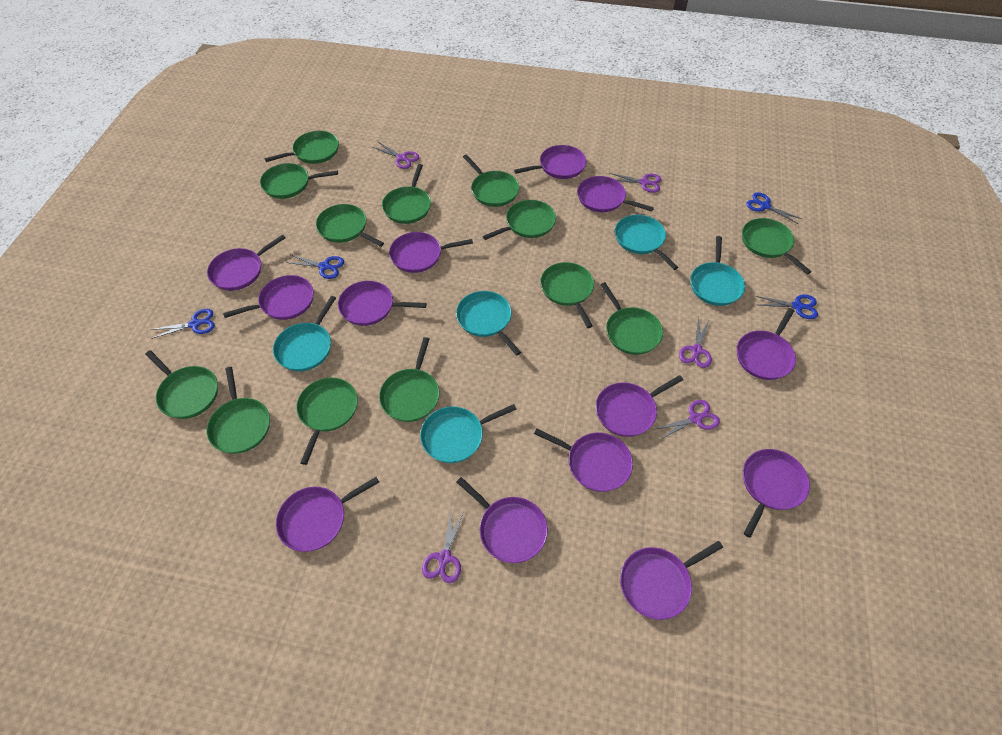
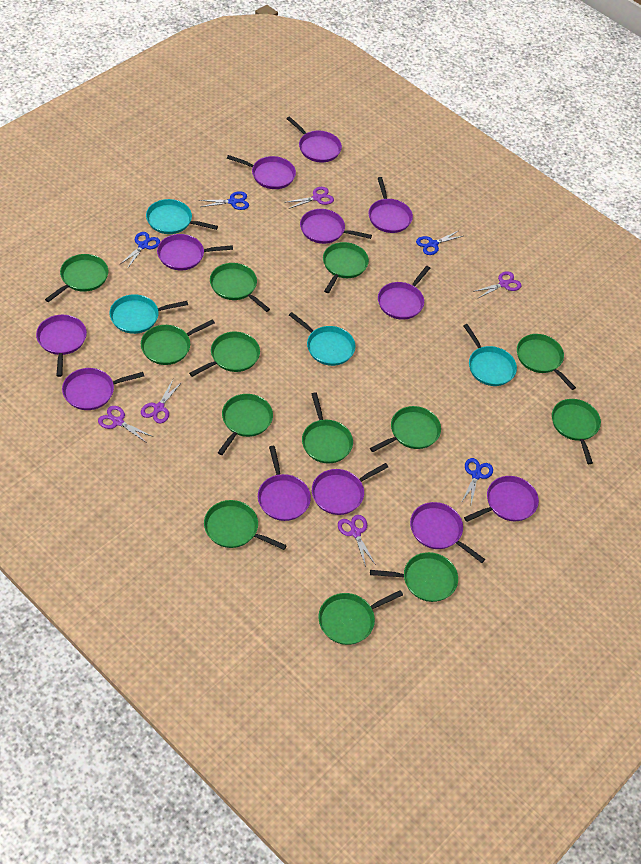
purple pan: 13 -> 12
turquoise pan: 5 -> 4

